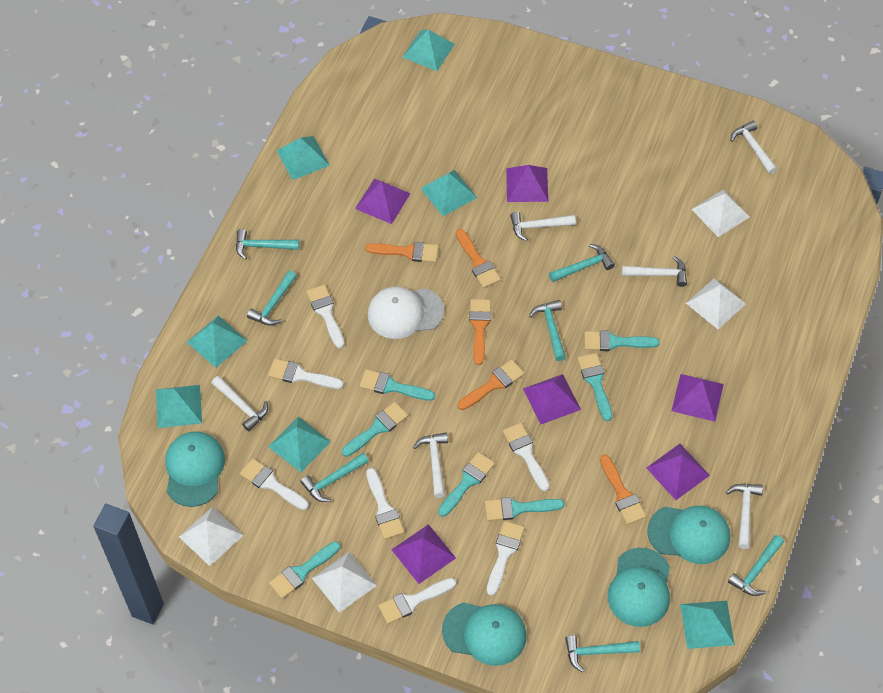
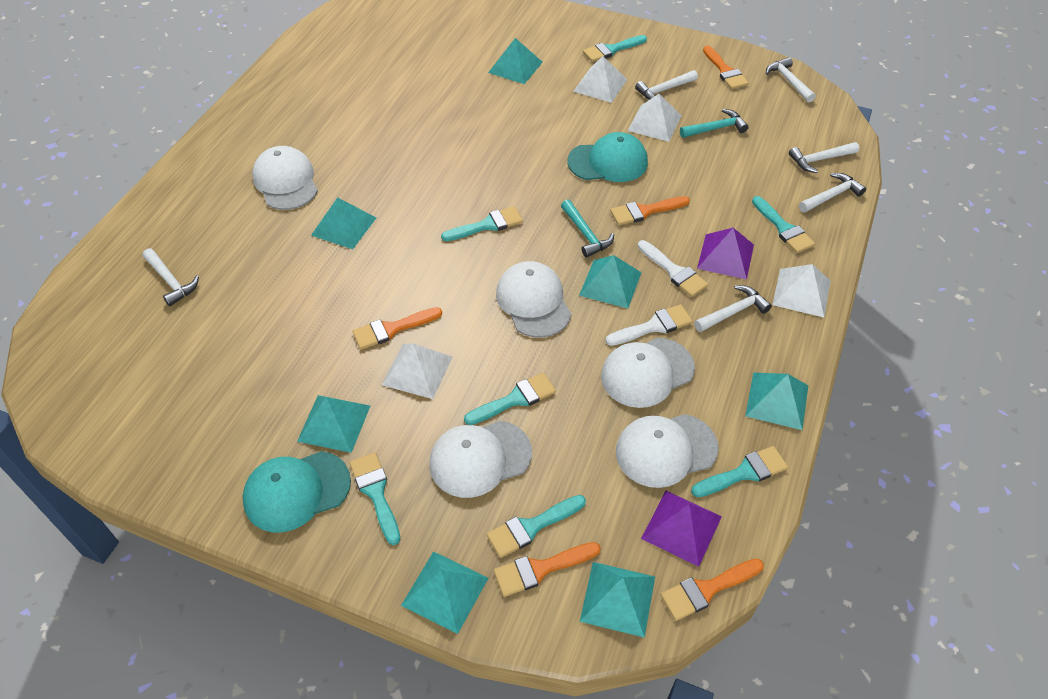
purple pyramid: 6 -> 2
turquoise cap: 4 -> 2
turquoise hammer: 7 -> 2
white brush: 7 -> 2
white cap: 1 -> 5

